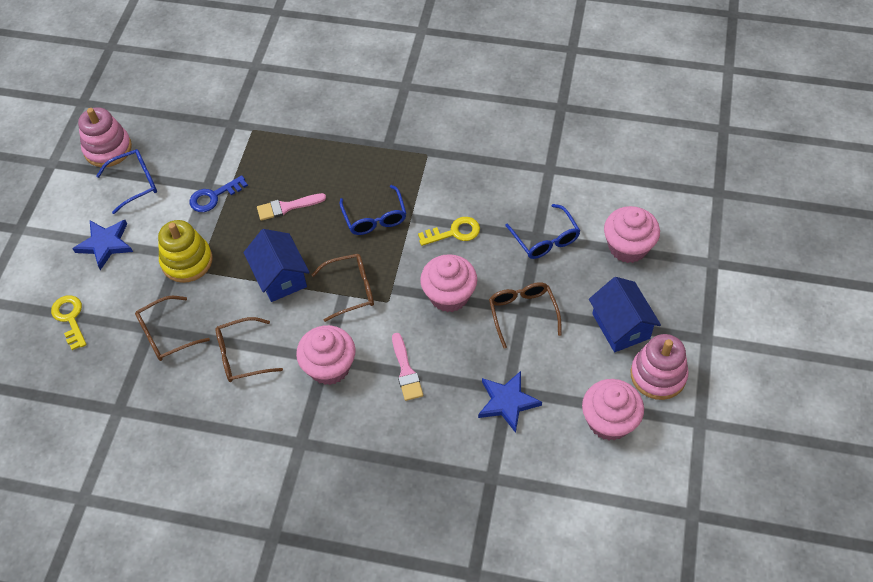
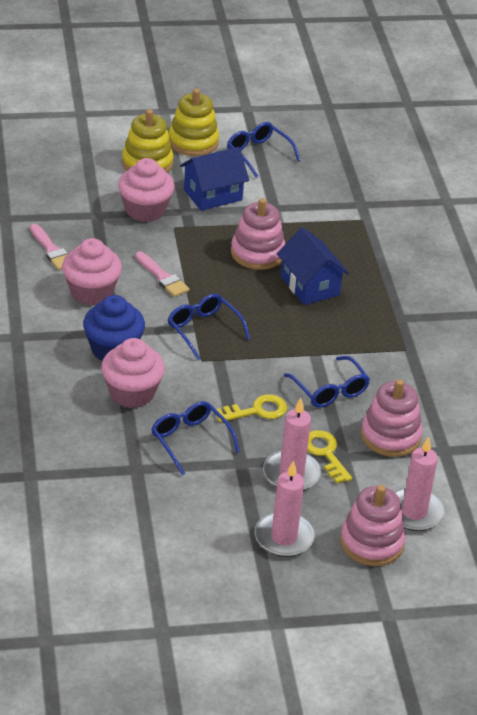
blue cupcake: 0 -> 1
blue glasses: 3 -> 4
blue key: 1 -> 0
blue star: 2 -> 0
brown glasses: 4 -> 0
pink candle: 0 -> 3
pink cupcake: 4 -> 3
pink stacking toy: 2 -> 3
yellow stacking toy: 1 -> 2

